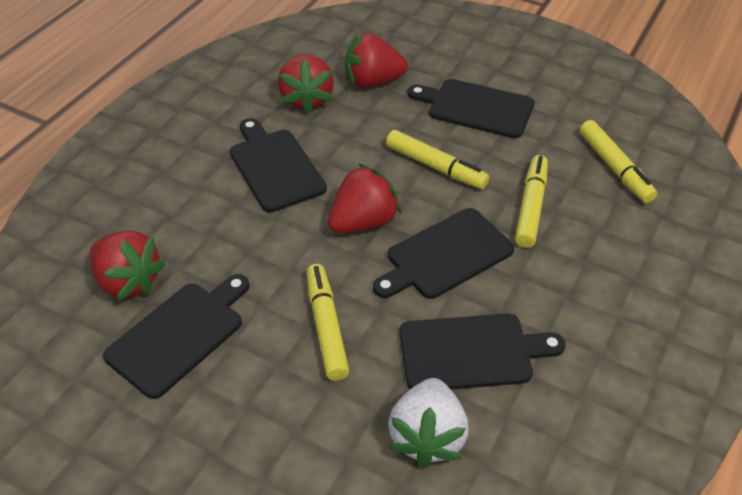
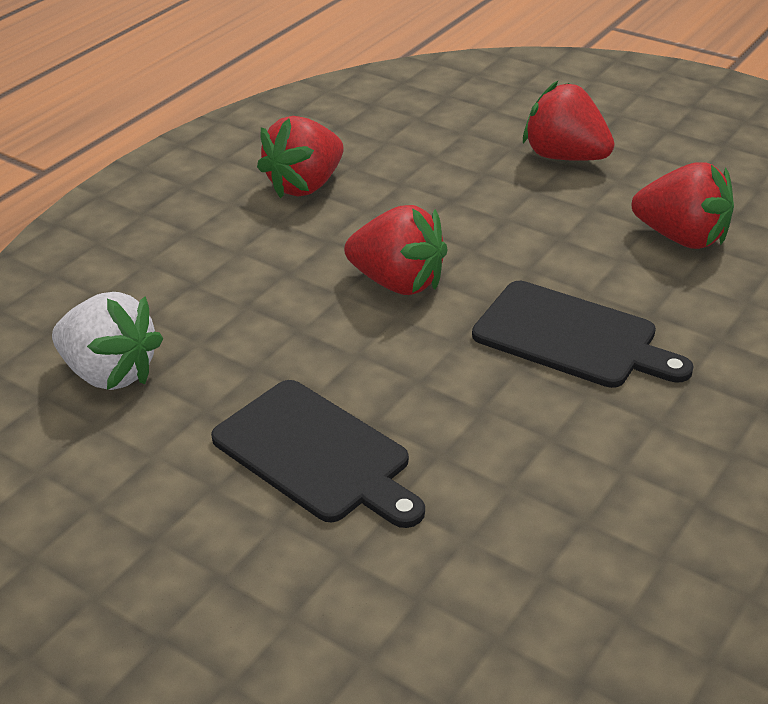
black cutting board: 5 -> 2
yellow marker: 4 -> 0

